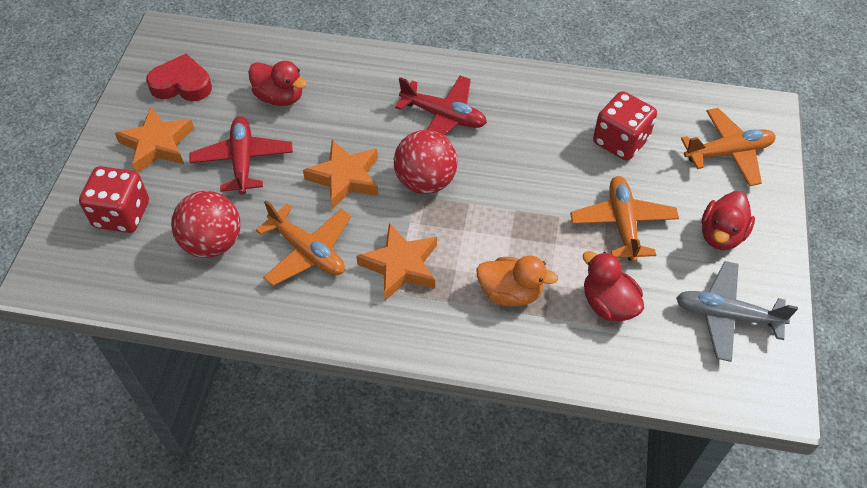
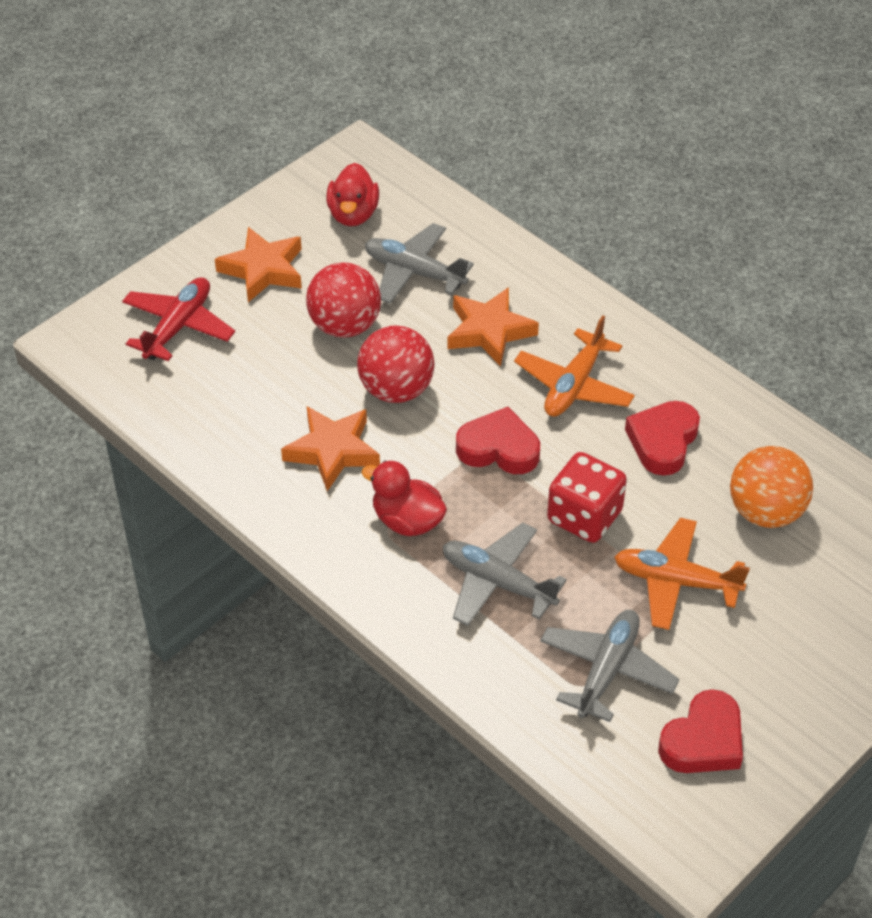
grey plane: 1 -> 3
orange ball: 0 -> 1
orange duck: 1 -> 0
orange plane: 3 -> 2
red dice: 2 -> 1
red duck: 3 -> 2
red heart: 1 -> 3
red plane: 2 -> 1

